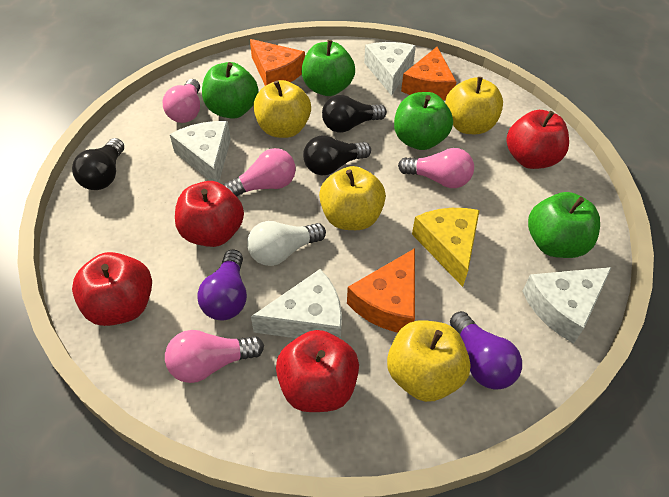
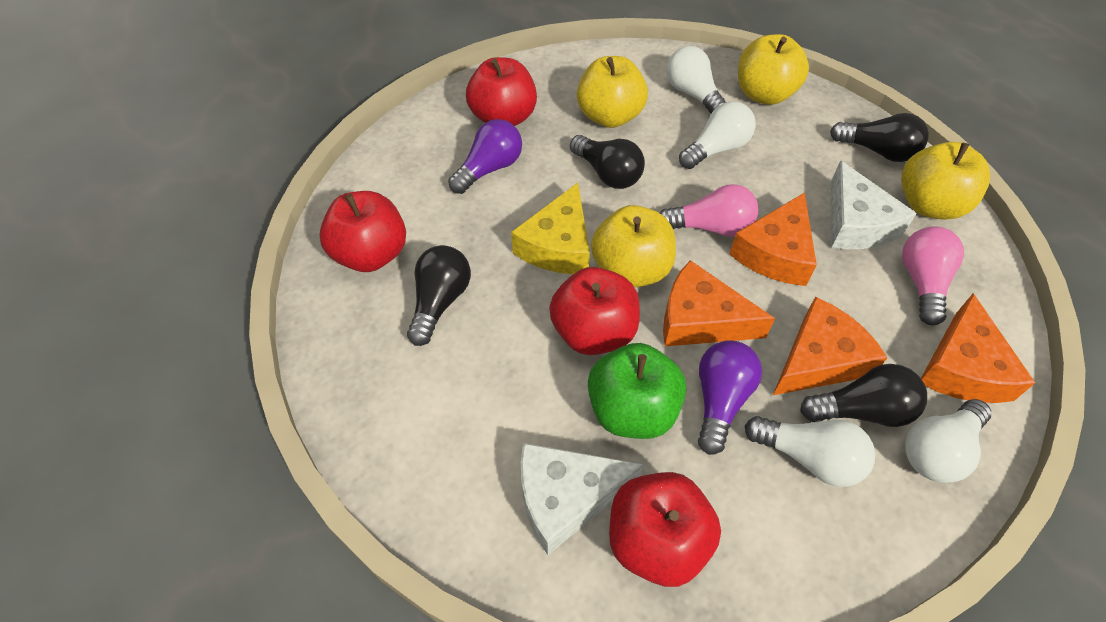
black light bulb: 3 -> 4
green apple: 4 -> 1
orange cheese: 3 -> 4
pink light bulb: 4 -> 2
white cheese: 4 -> 2
white light bulb: 1 -> 4

